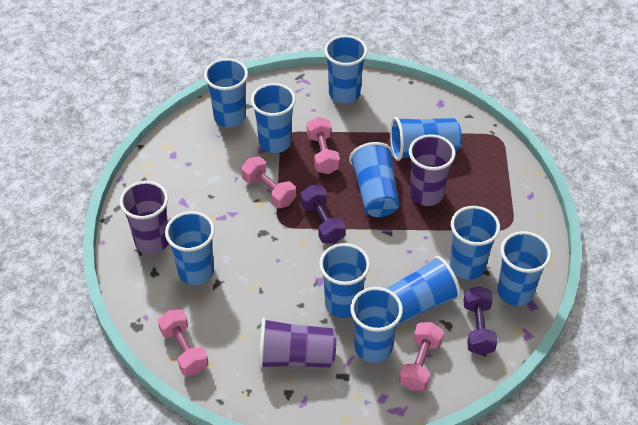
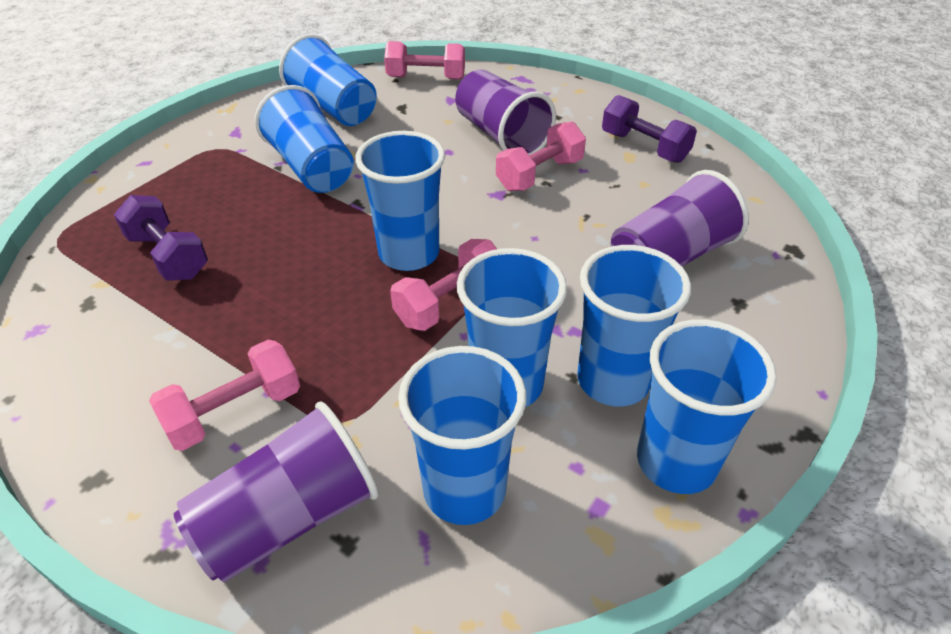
blue cup: 11 -> 7

